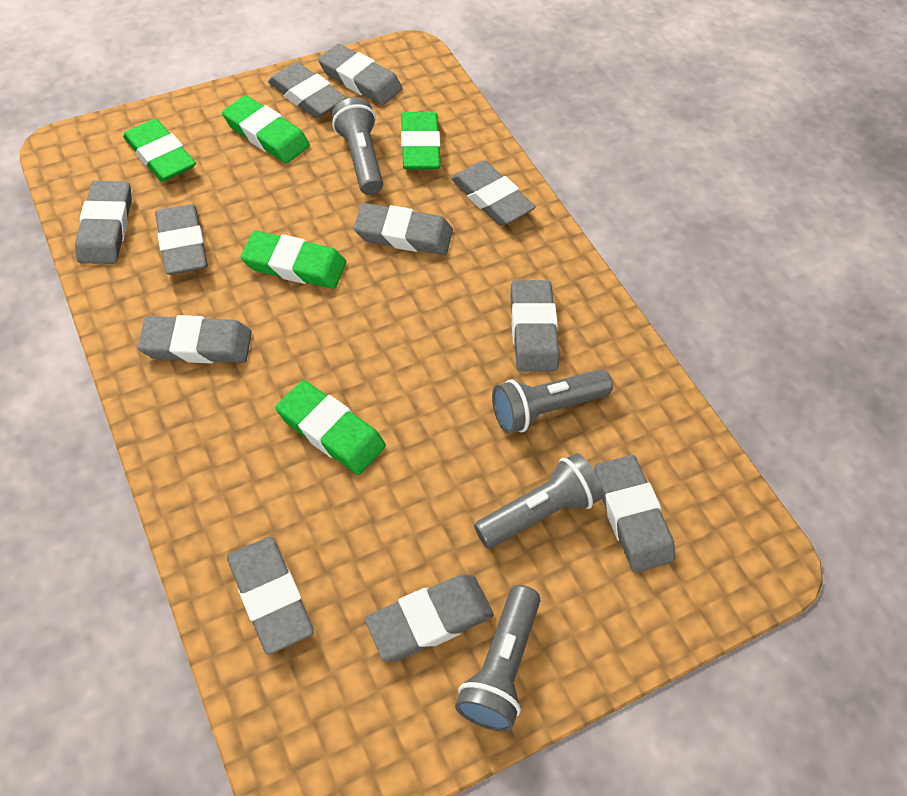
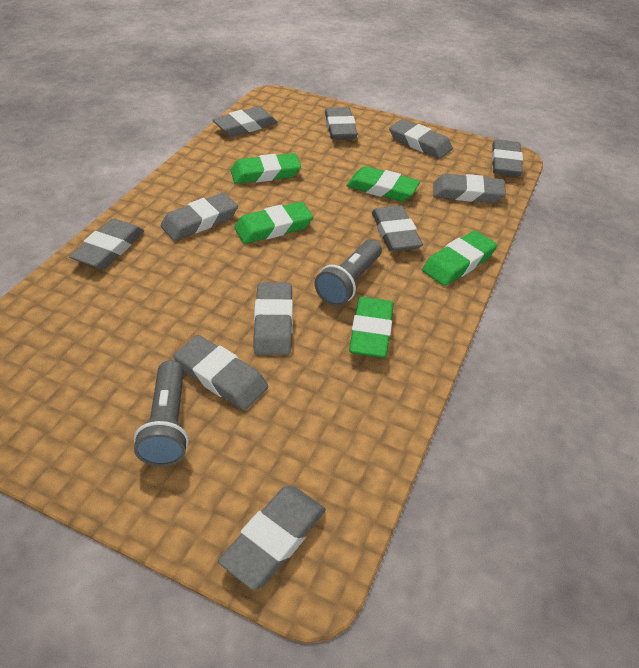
grey flashlight: 4 -> 2

